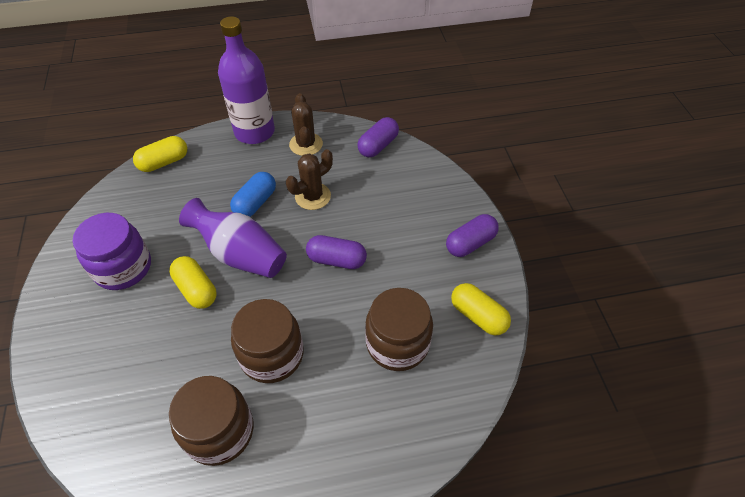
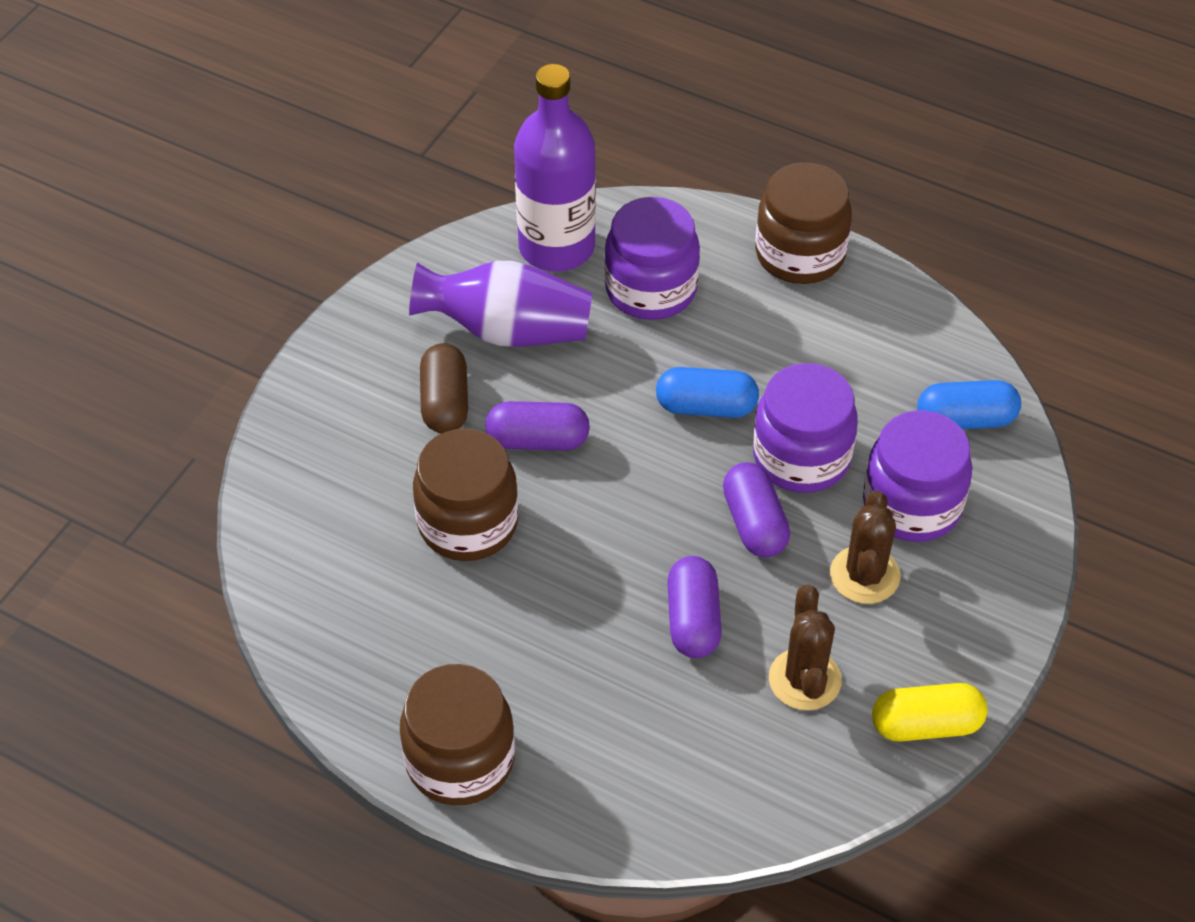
blue capsule: 1 -> 2
brown capsule: 0 -> 1
purple jar: 1 -> 3
yellow capsule: 3 -> 1

